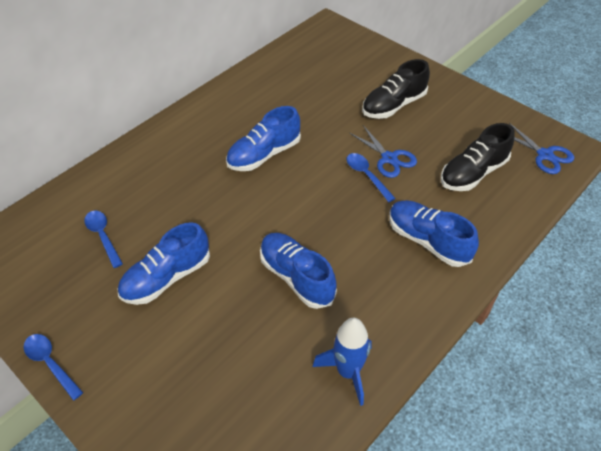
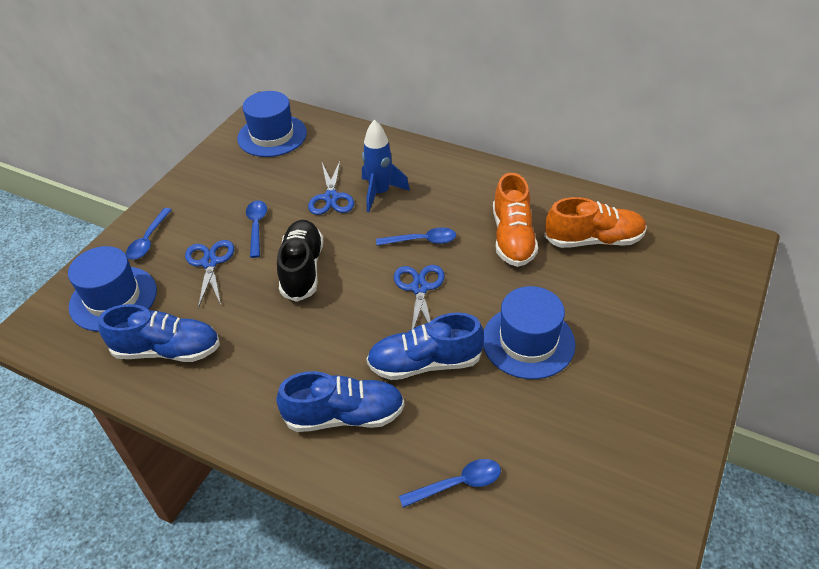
black shoe: 2 -> 1
blue hat: 0 -> 3
blue scissors: 2 -> 3
blue shoe: 4 -> 3
blue spoon: 3 -> 4
orange shoe: 0 -> 2

